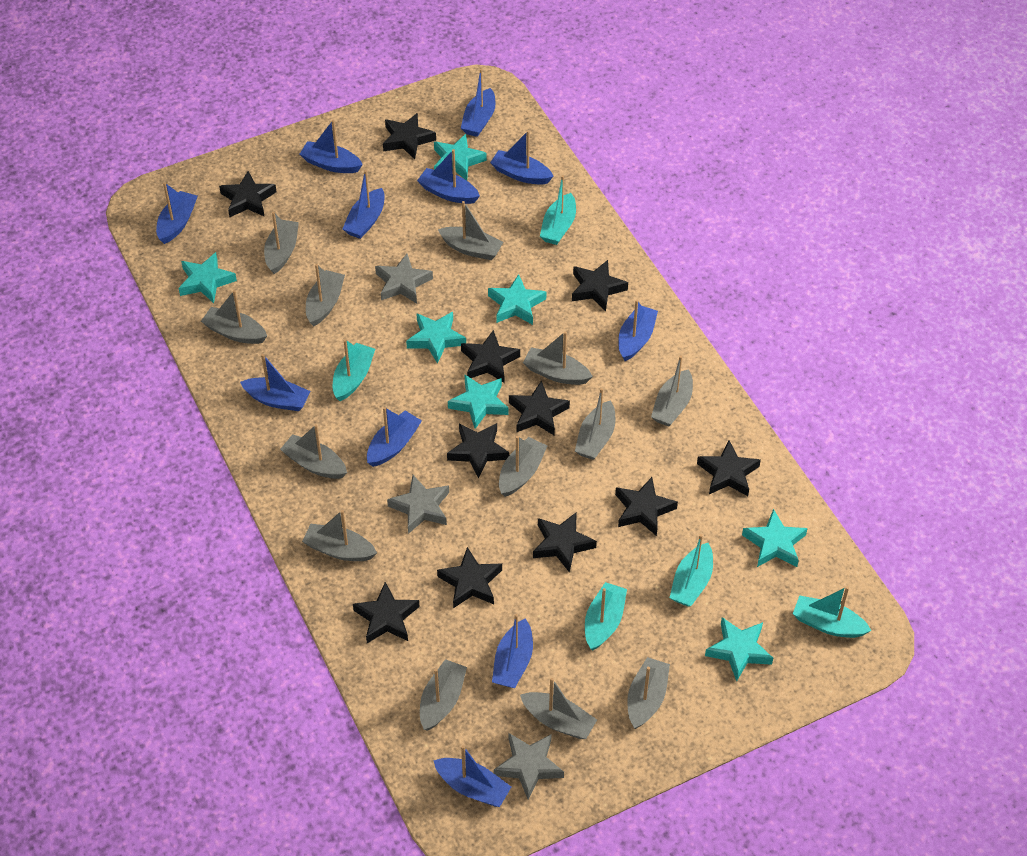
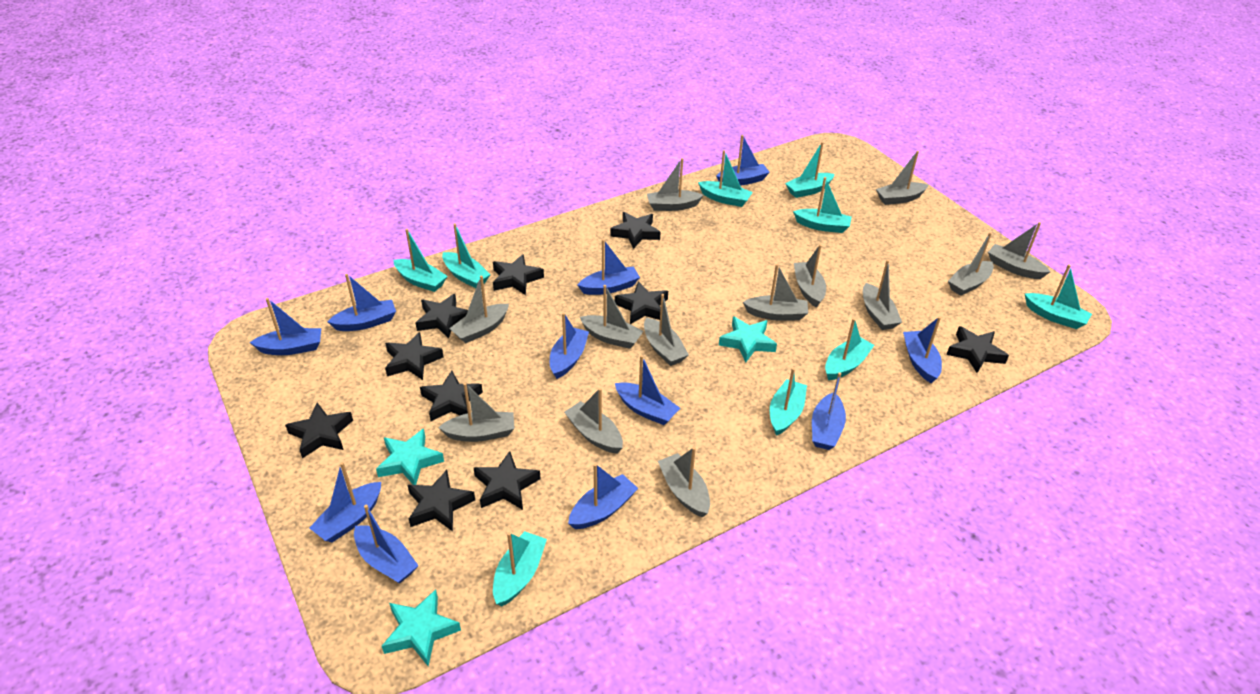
black star: 11 -> 10
grey star: 3 -> 0
turquoise boat: 5 -> 9
turquoise star: 7 -> 3

